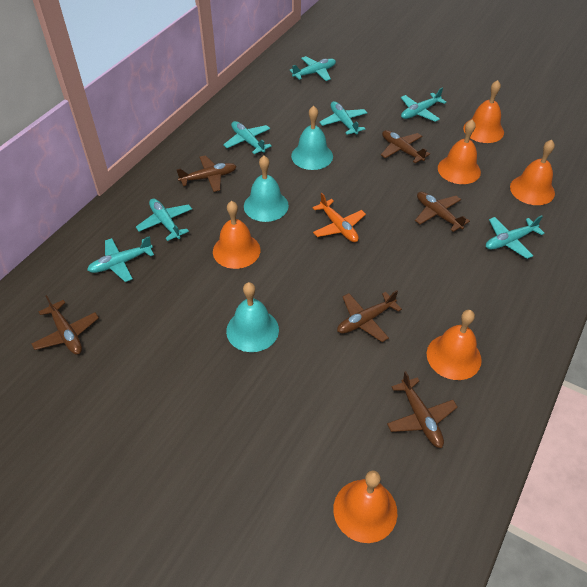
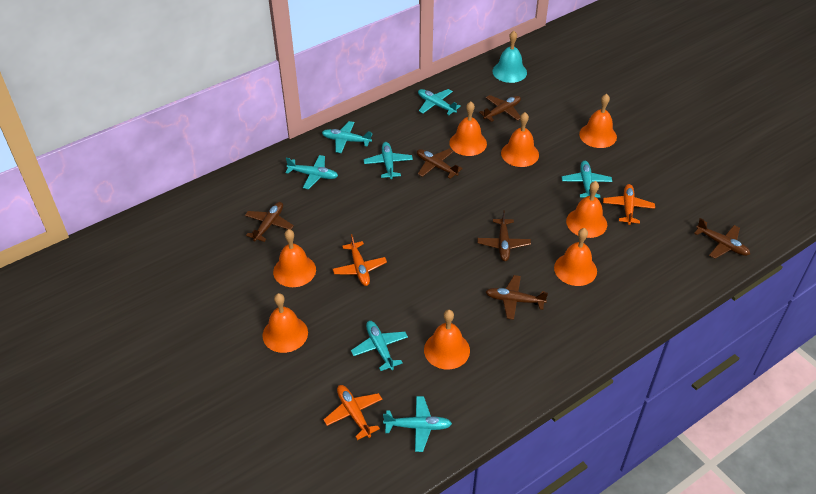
orange bell: 6 -> 8
orange plane: 1 -> 3
turquoise bell: 3 -> 1

